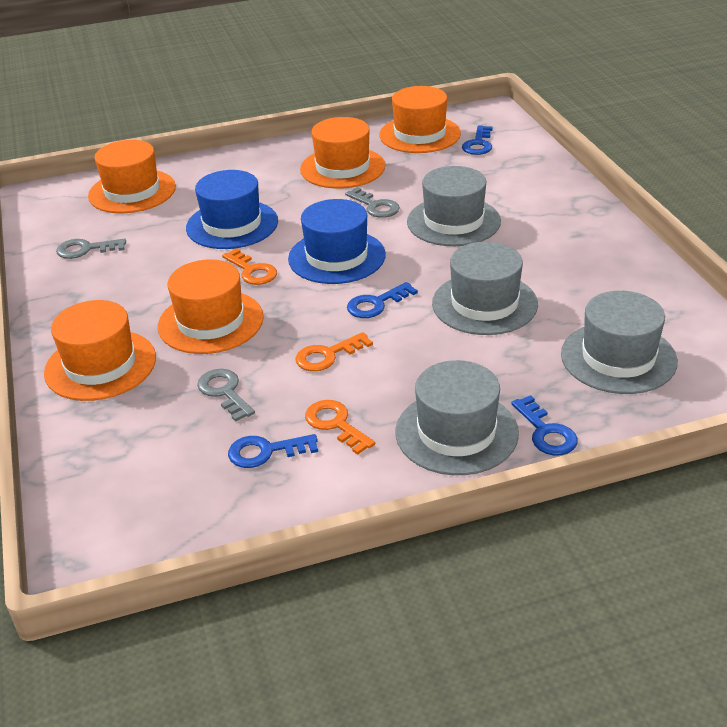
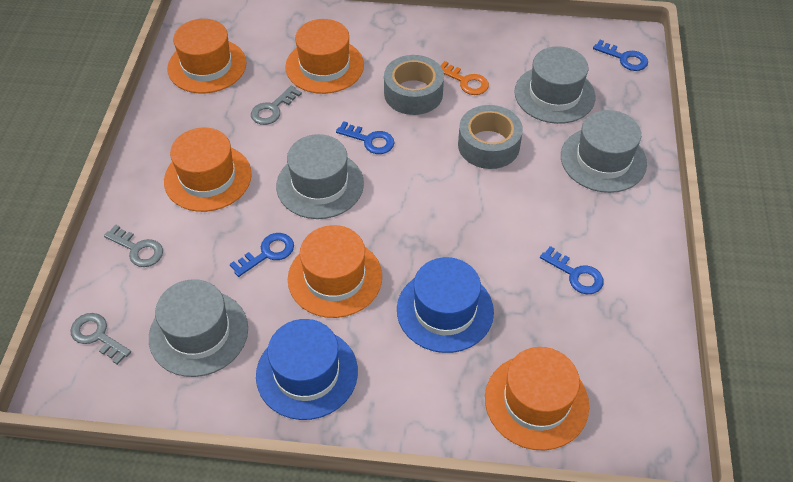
grey tape: 0 -> 2
orange key: 3 -> 1

